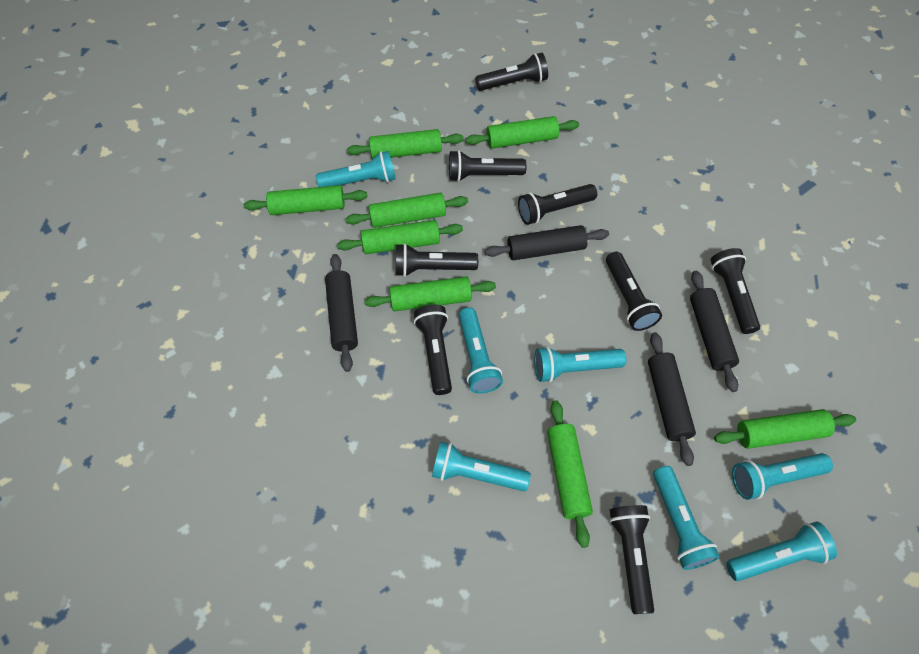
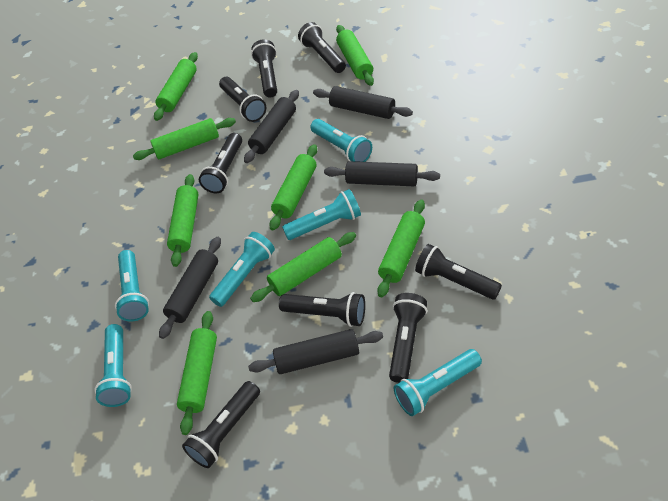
black rolling pin: 4 -> 5
turquoise flashlight: 7 -> 6

